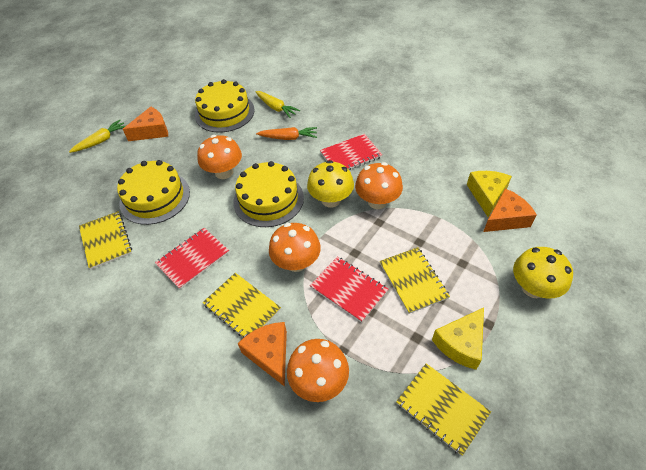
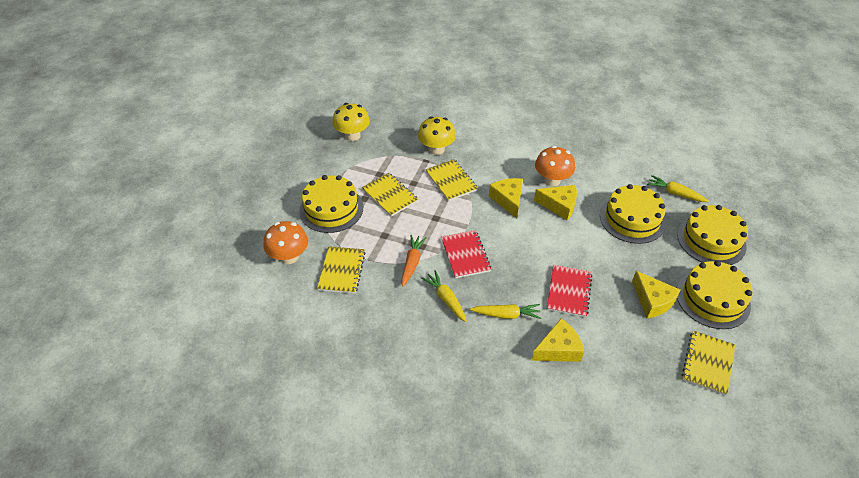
orange cheese: 3 -> 0
orange mushroom: 4 -> 2
red notebook: 3 -> 2
yellow cake: 3 -> 4
yellow carrot: 2 -> 3
yellow cheese: 2 -> 4

